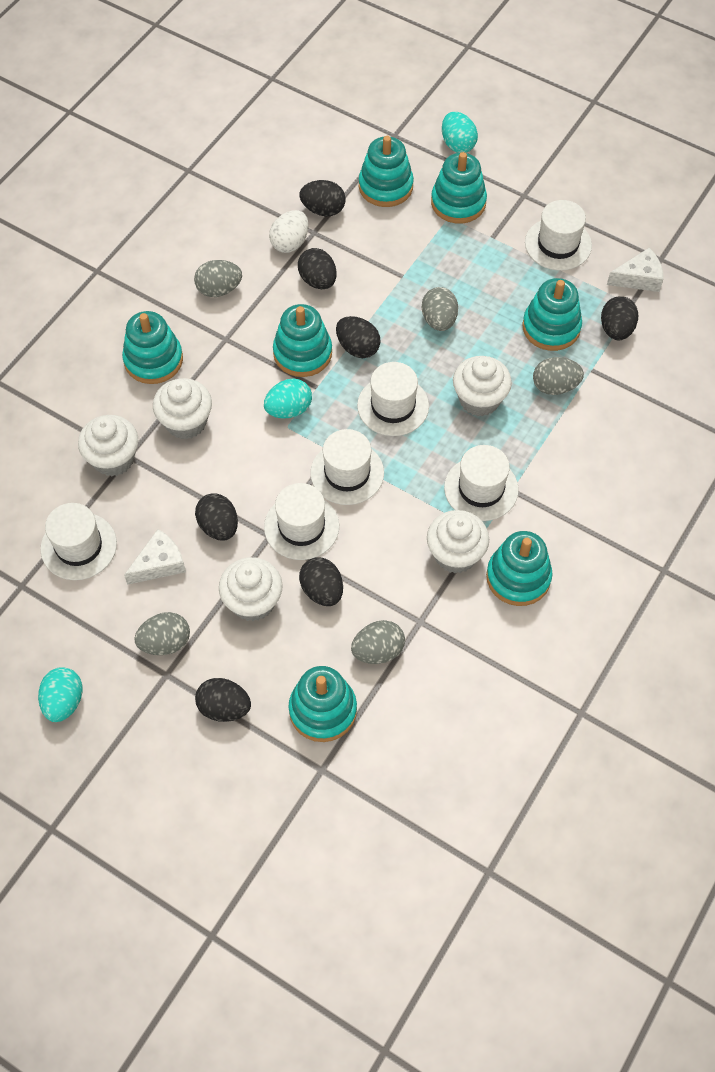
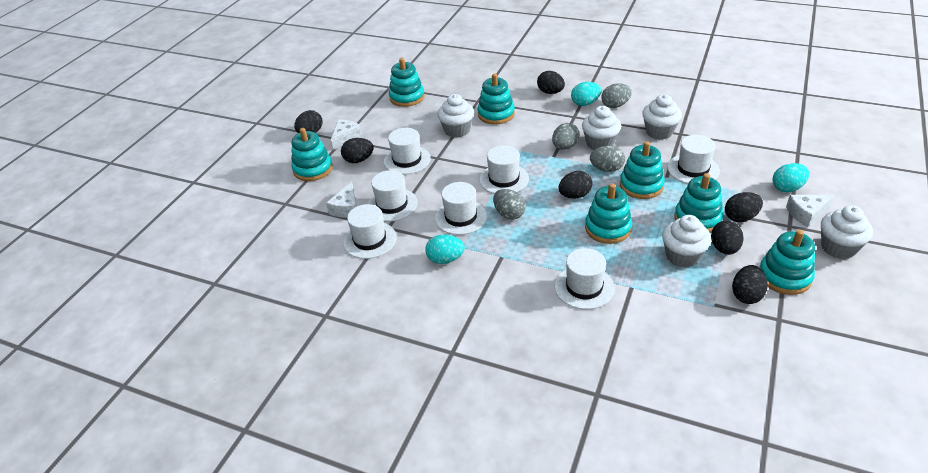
grey egg: 5 -> 4
white cheese: 2 -> 3
white egg: 1 -> 0
white hat: 6 -> 7

